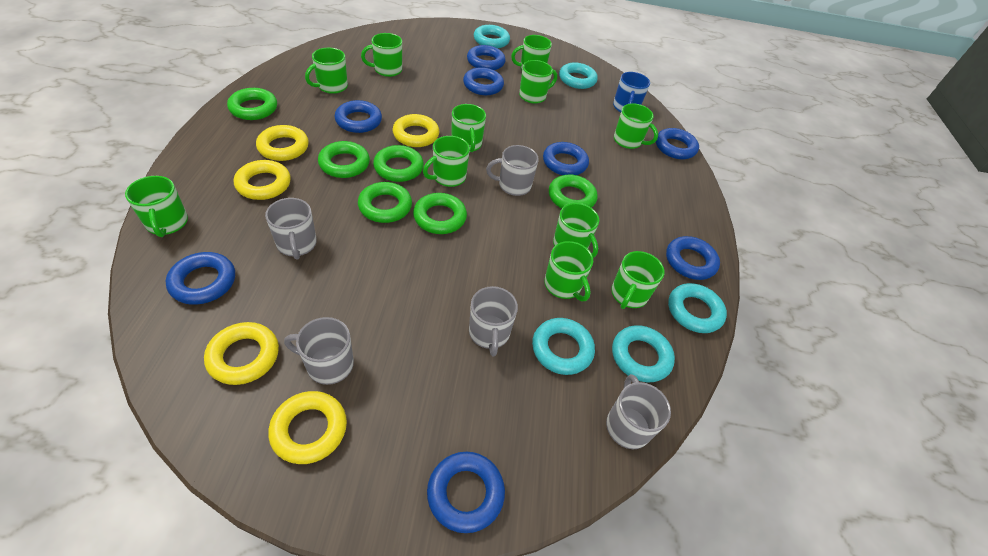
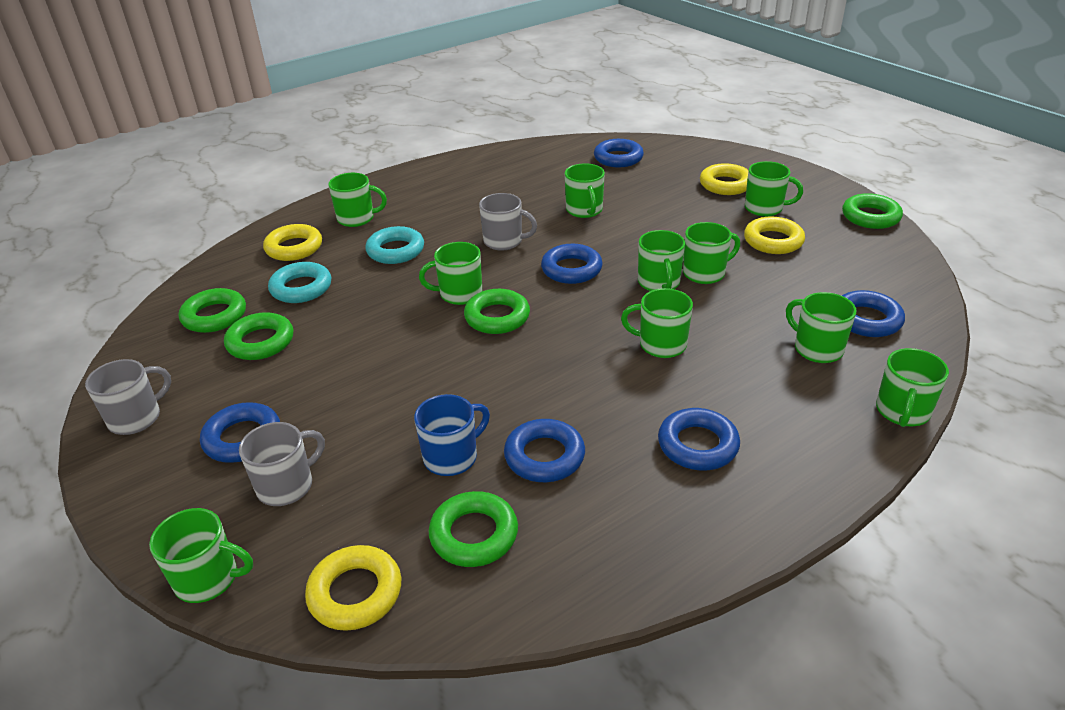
blue ring: 8 -> 6
green mug: 11 -> 10
green ring: 6 -> 5
grey mug: 5 -> 3
turquoise ring: 5 -> 2
yellow ring: 5 -> 4

